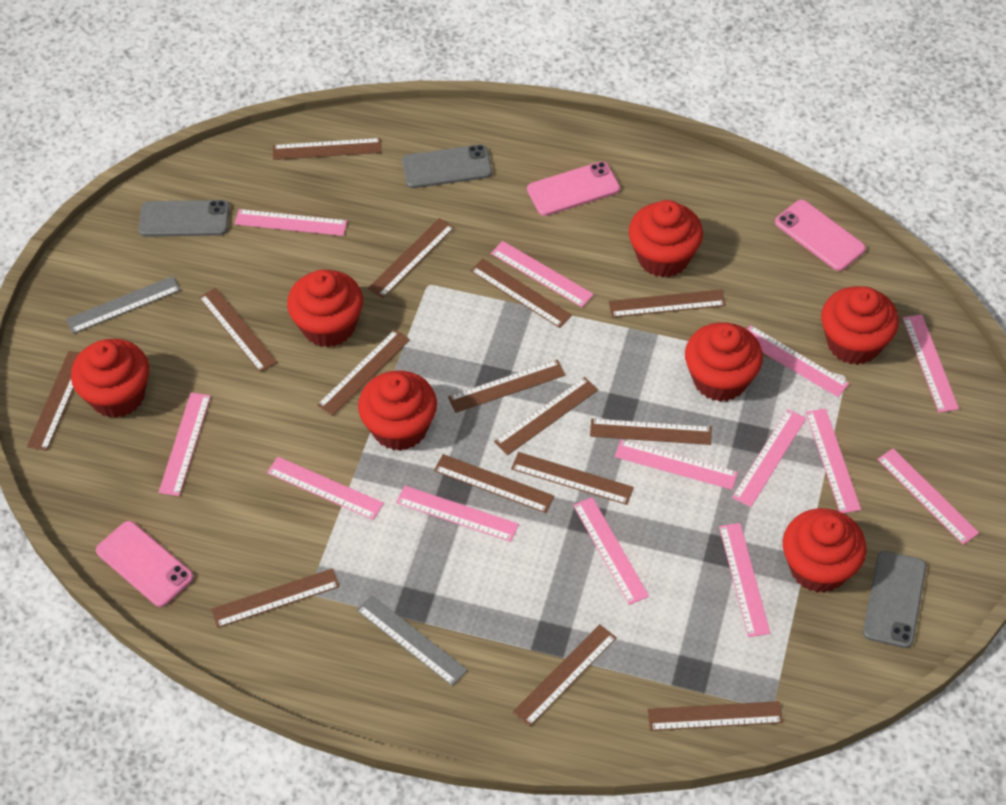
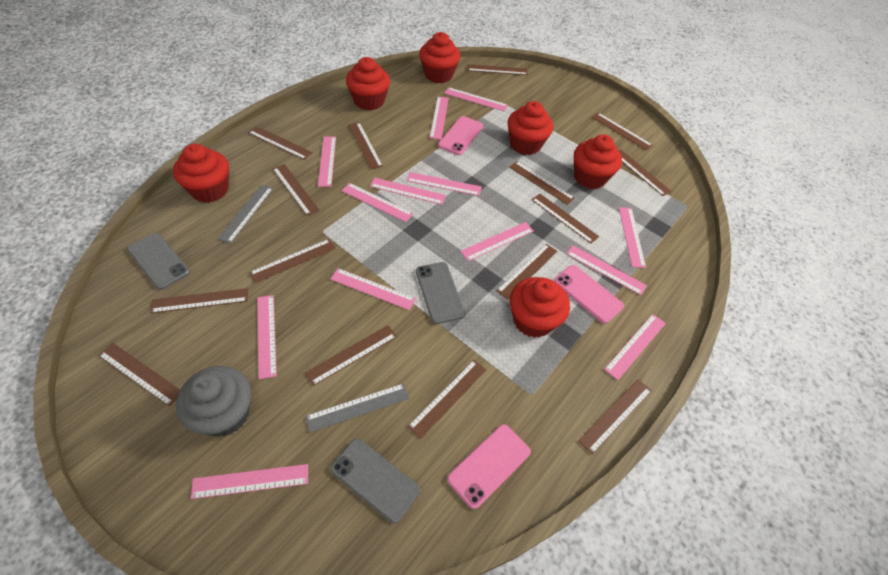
grey cupcake: 0 -> 1
red cupcake: 7 -> 6

